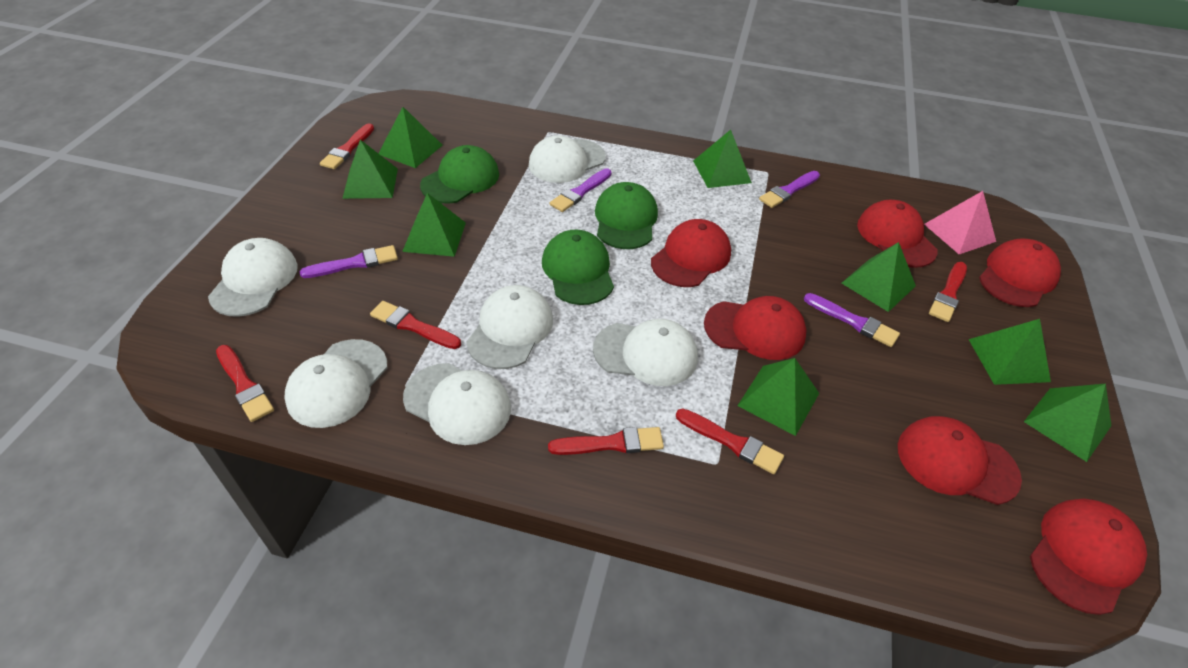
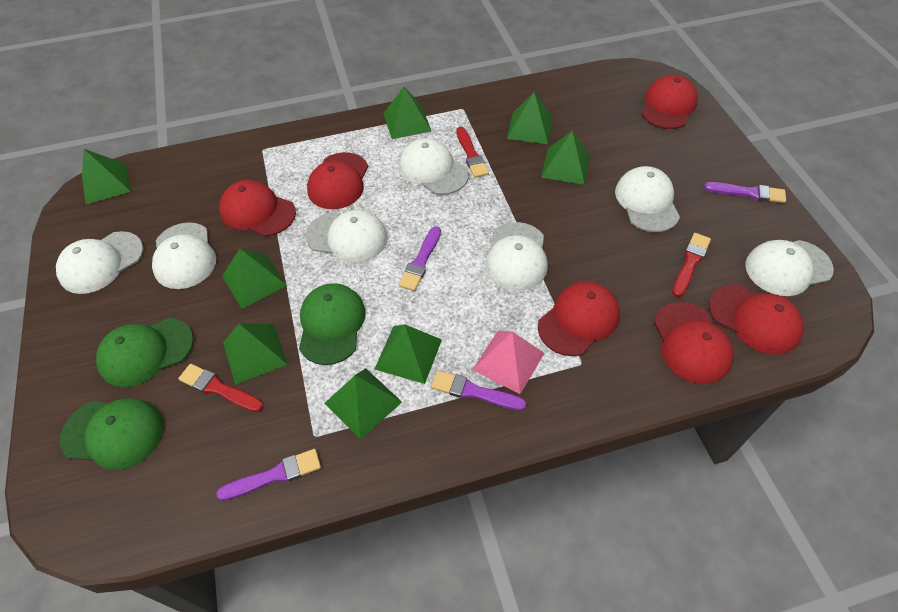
red brush: 6 -> 3
white cap: 6 -> 7

